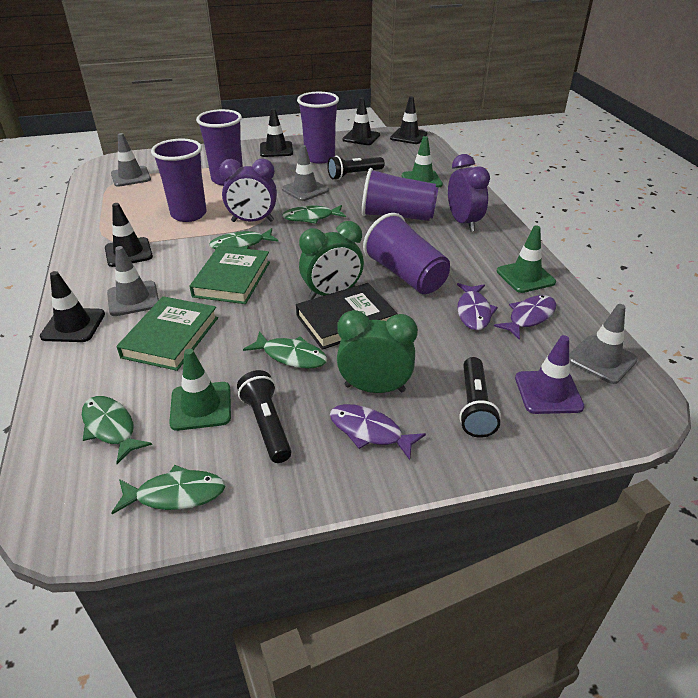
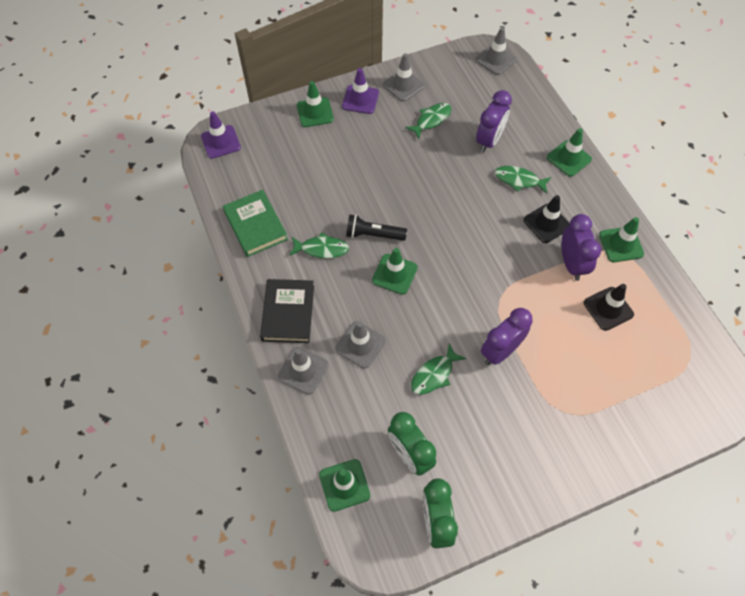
black flashlight: 3 -> 1
black traffic cone: 5 -> 2
green book: 2 -> 1
green fish: 5 -> 4
green traffic cone: 3 -> 5
purple clock: 2 -> 3
purple cup: 5 -> 0
purple fish: 3 -> 0
purple traffic cone: 1 -> 2

